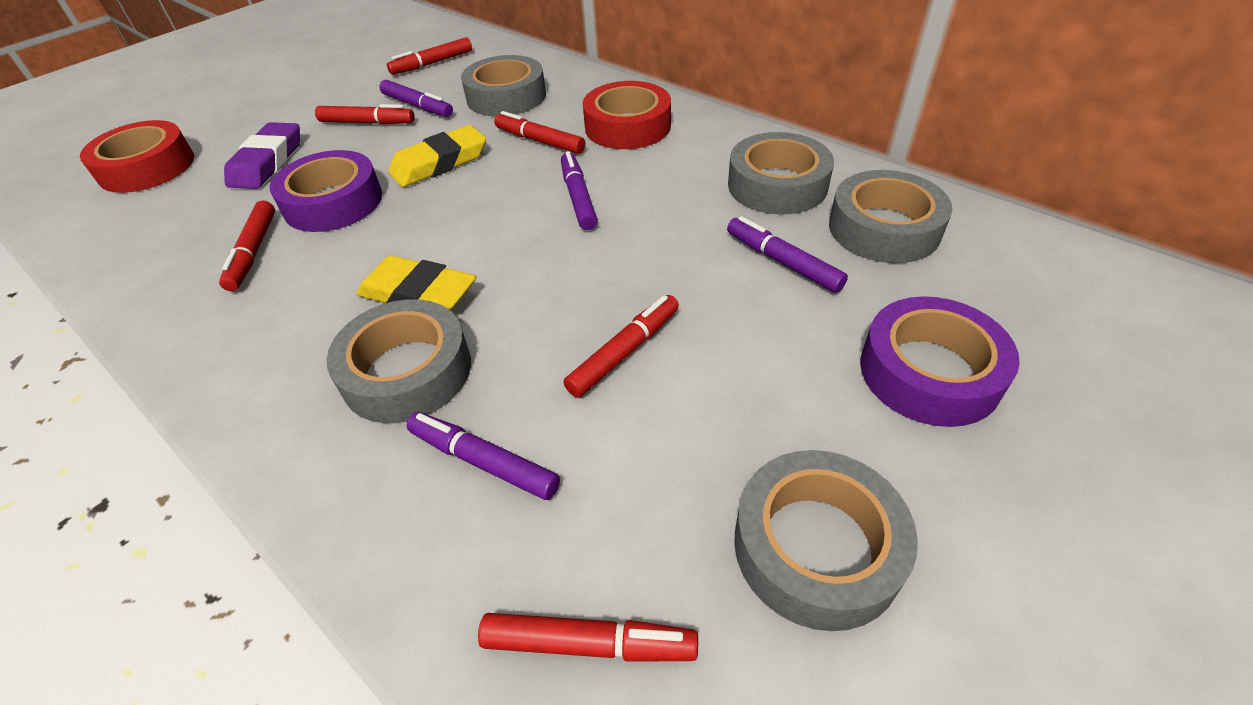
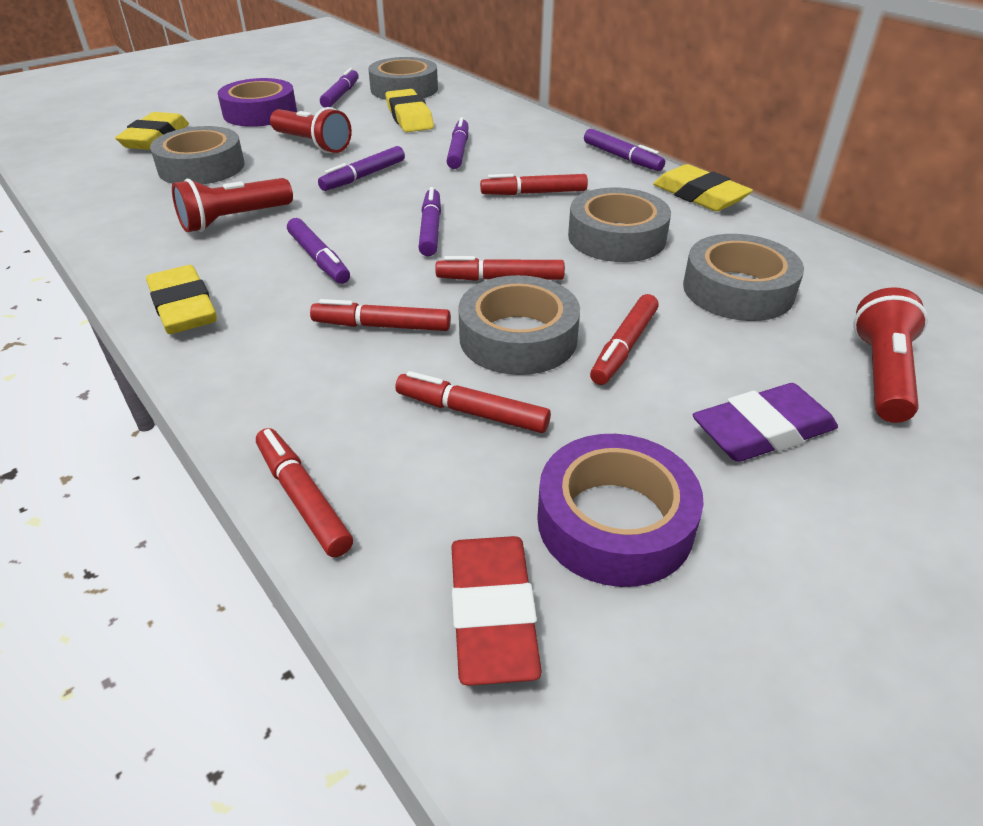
purple marker: 4 -> 6
red eraser: 0 -> 1
red flashlight: 0 -> 3
red tape: 2 -> 0
yellow eraser: 2 -> 4

